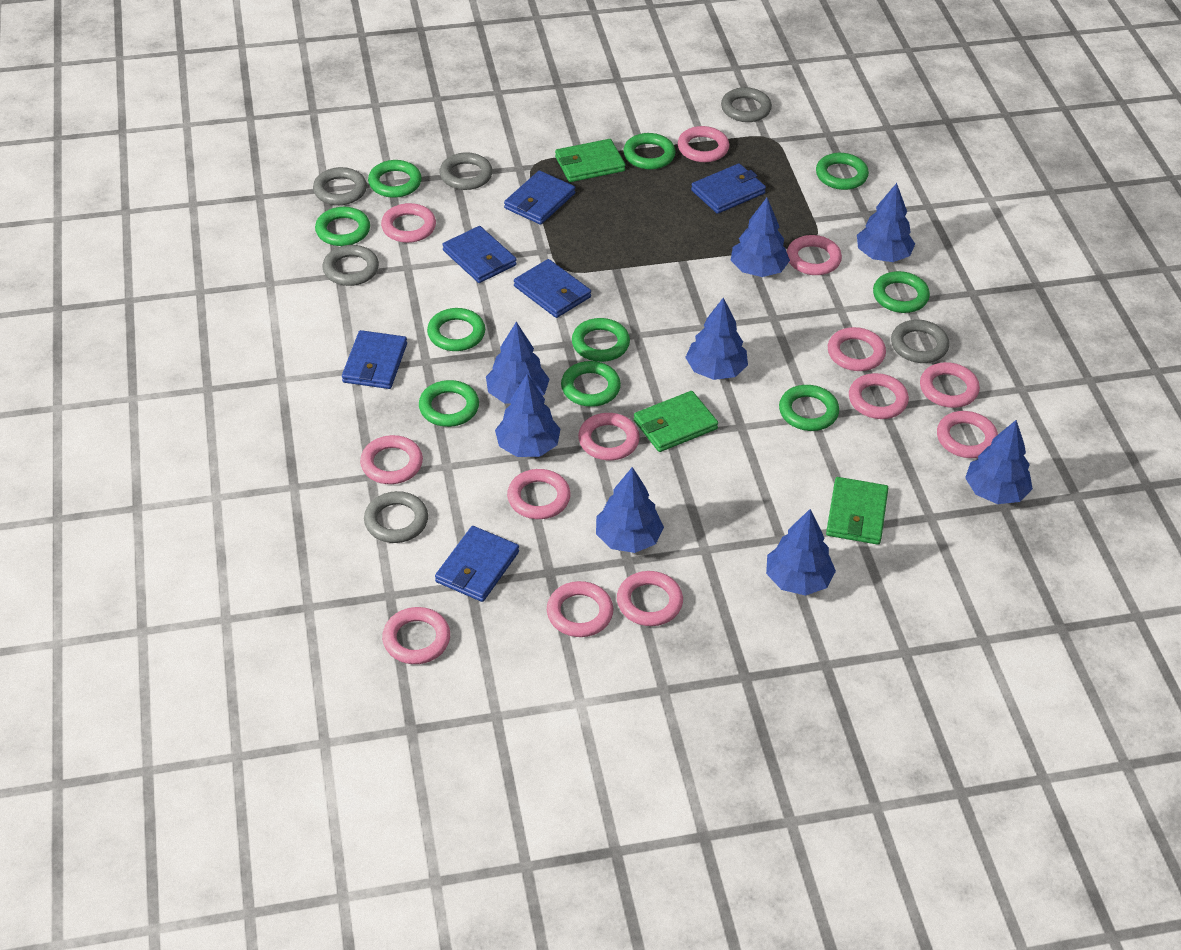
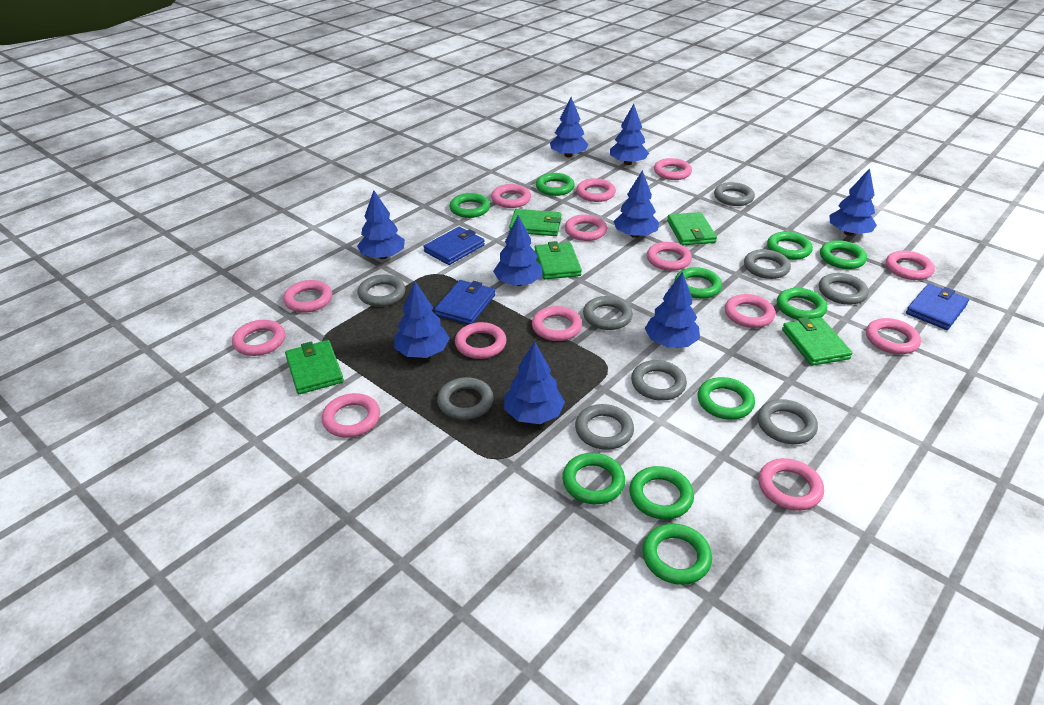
blue tree: 8 -> 9
blue wallet: 6 -> 3
green wallet: 3 -> 5
grey ring: 6 -> 9
pink ring: 13 -> 14

